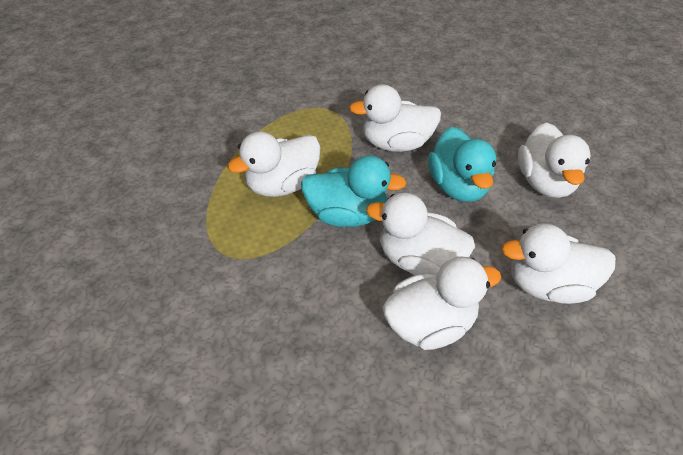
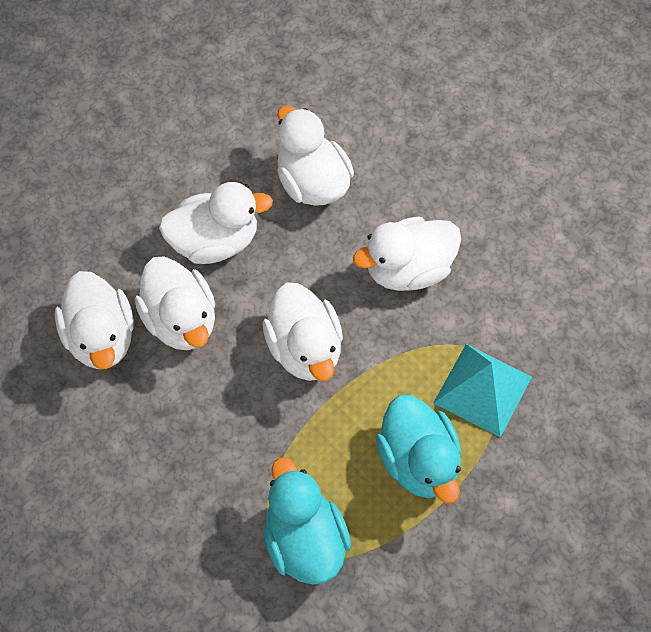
turquoise pyramid: 0 -> 1

